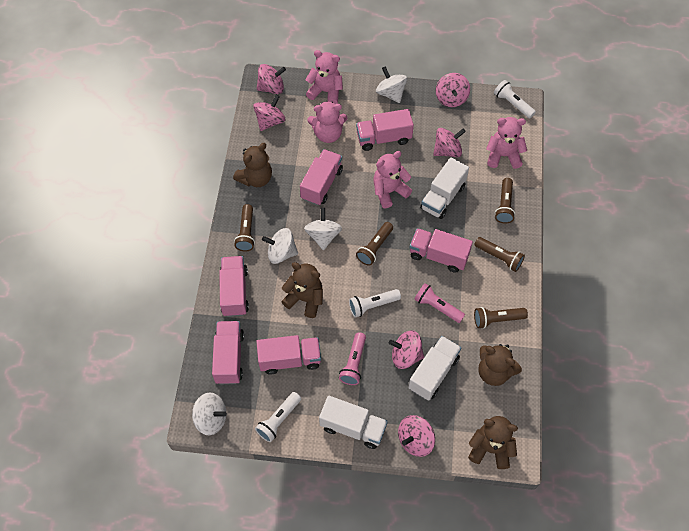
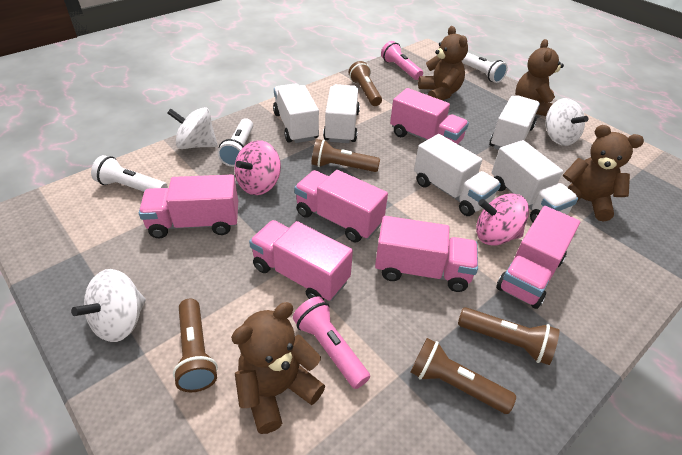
pink spinning top: 6 -> 2
pink teddy bear: 4 -> 0
white spinning top: 4 -> 3
white truck: 3 -> 5

